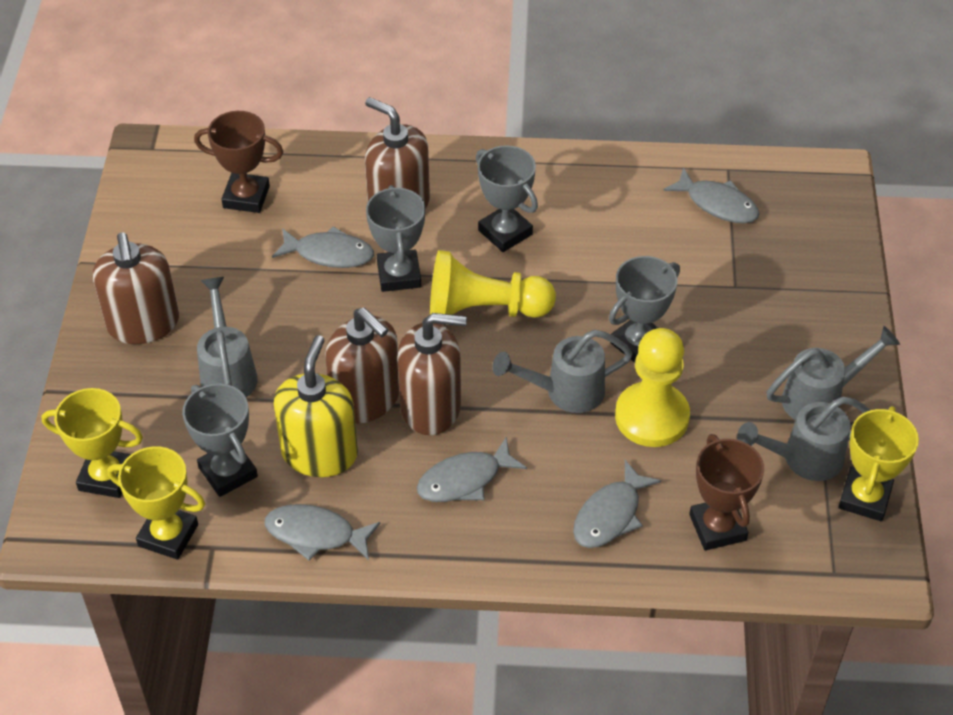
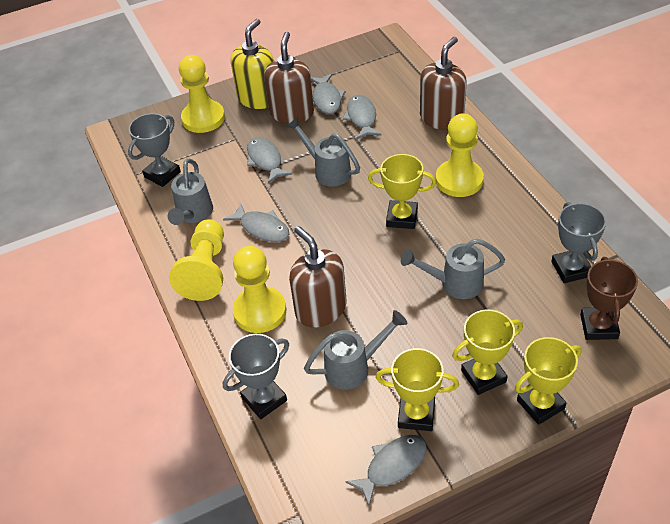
brown soap dispenser: 4 -> 3
brown trophy: 2 -> 1
grey trophy: 4 -> 3
yellow pawn: 2 -> 4
yellow trophy: 3 -> 4

